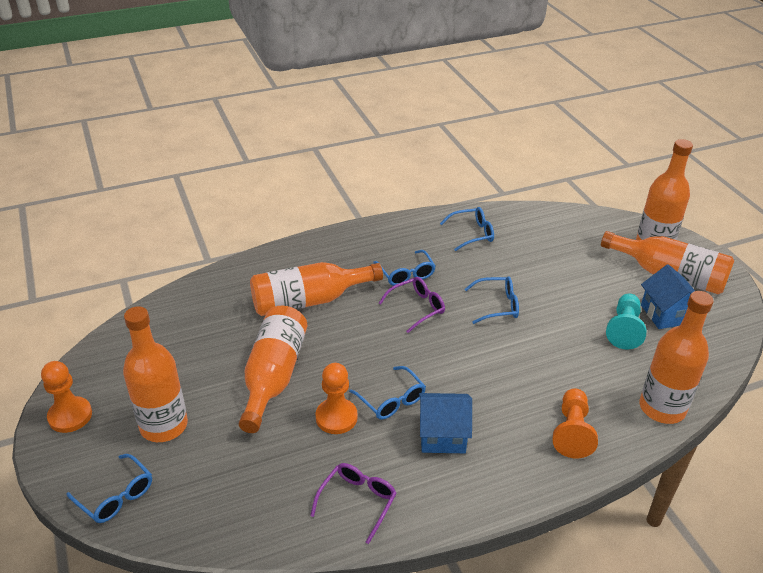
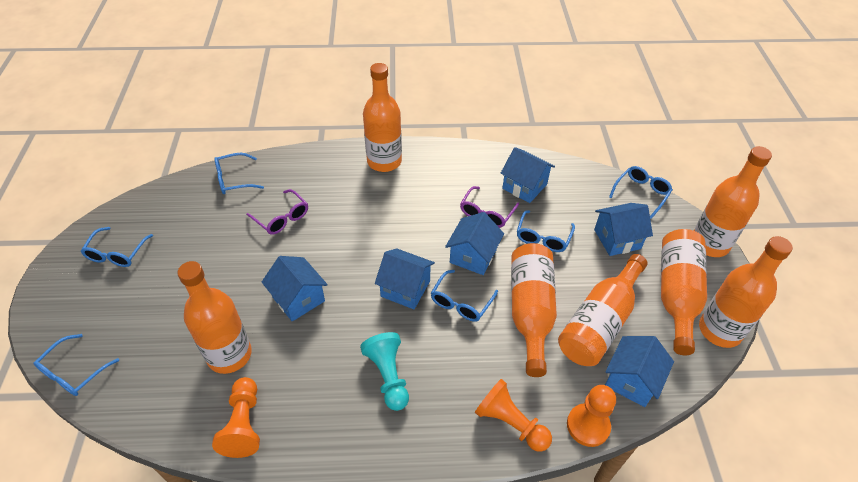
blue glasses: 5 -> 6
blue house: 2 -> 6
orange bottle: 6 -> 7

